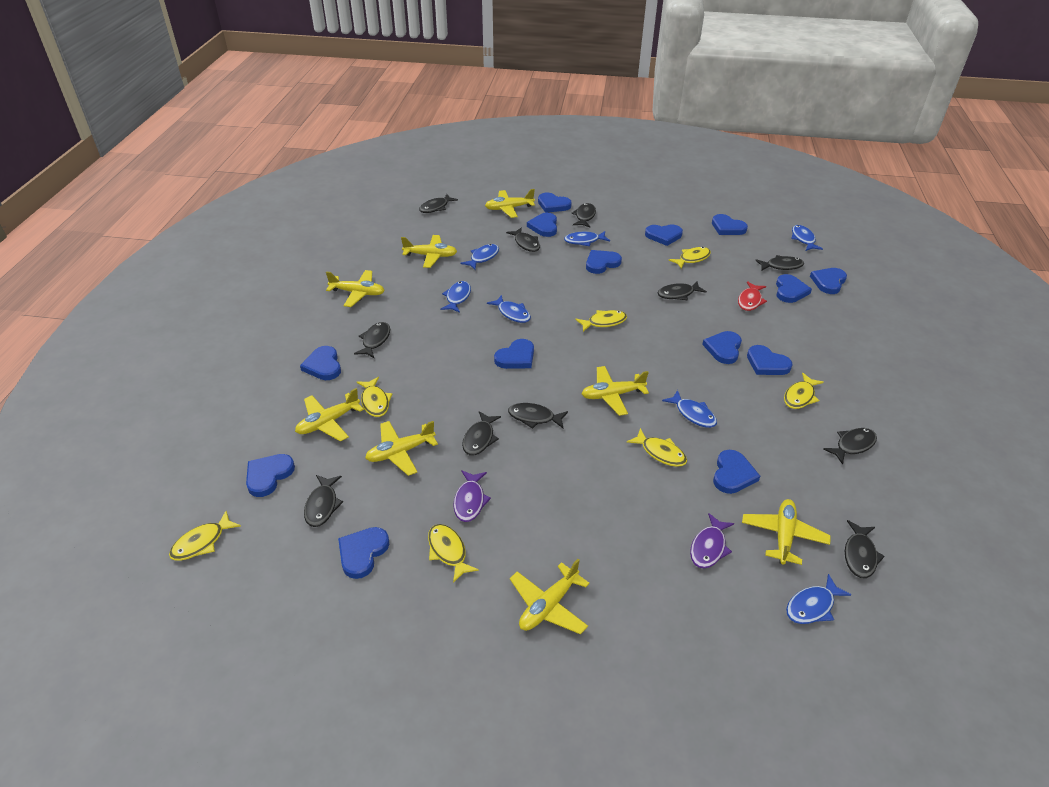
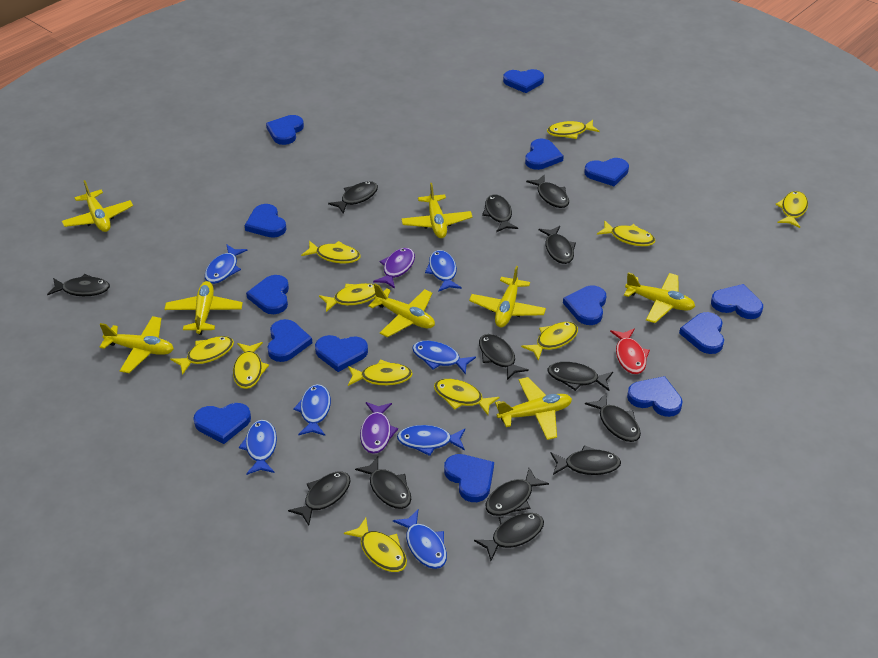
black fish: 11 -> 13
yellow fish: 7 -> 11

